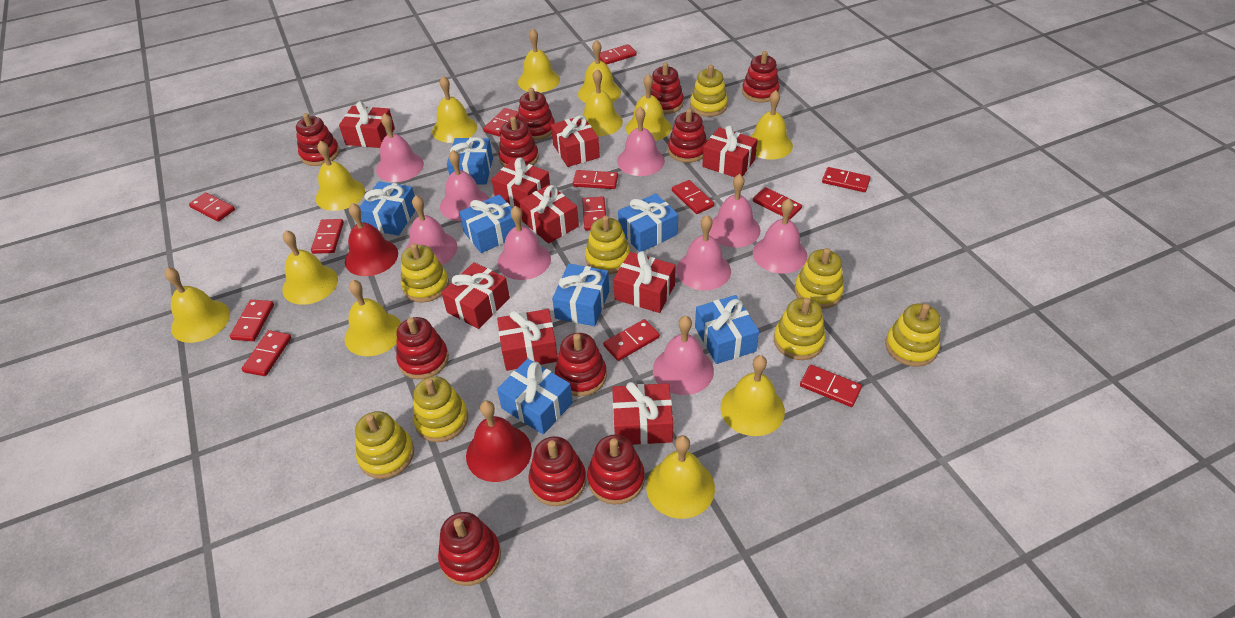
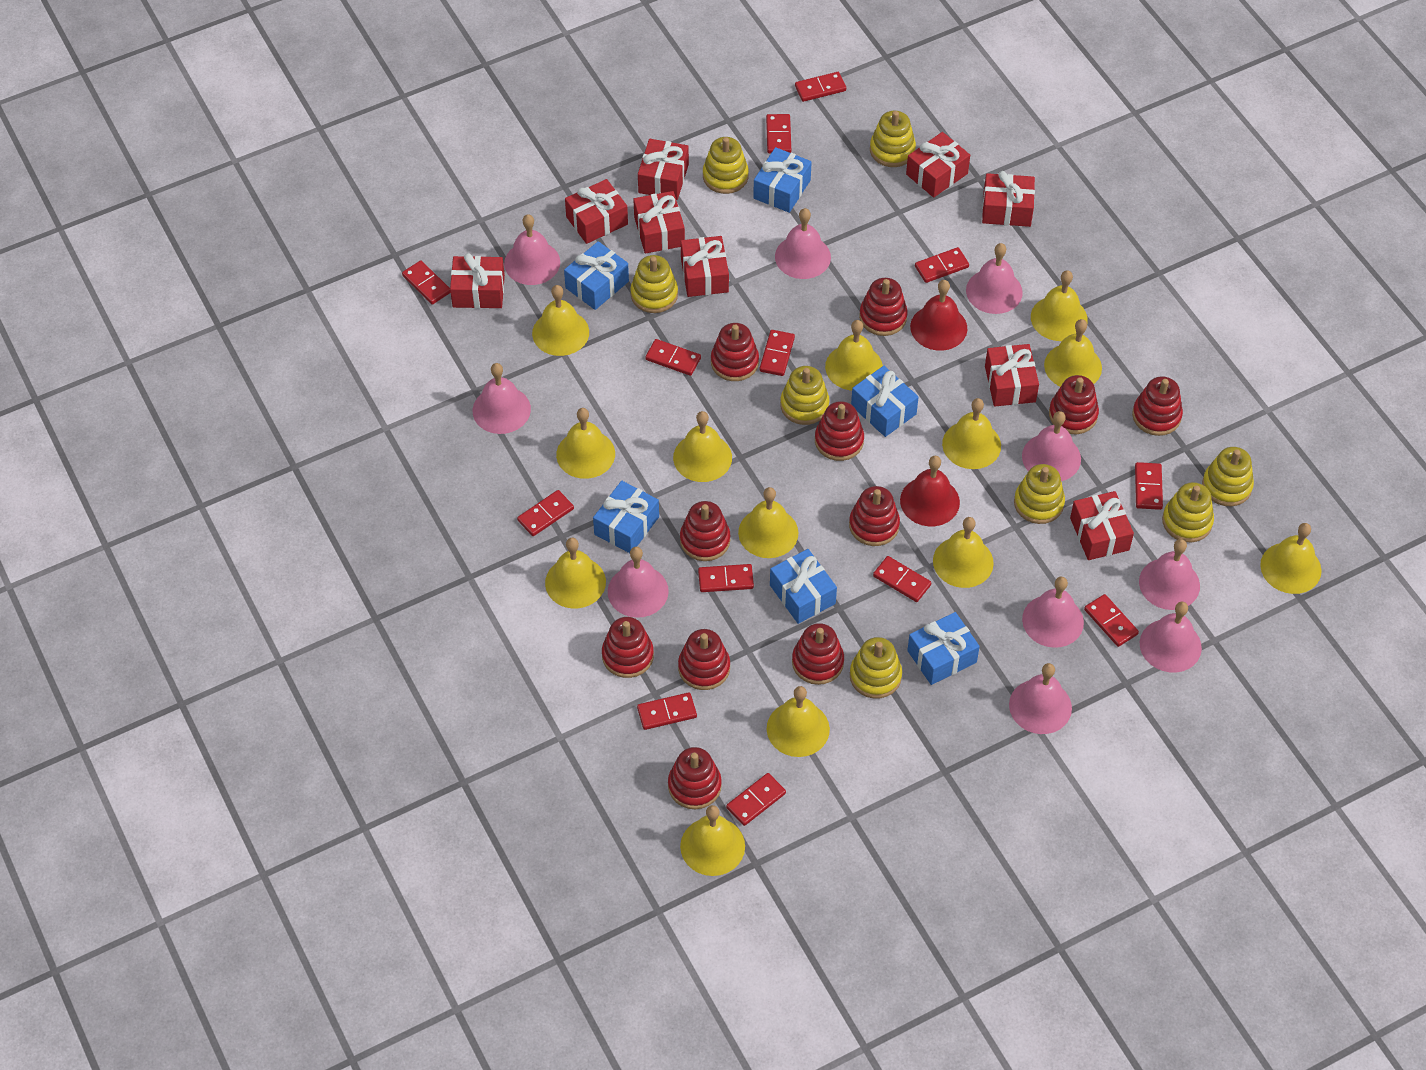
blue gift: 7 -> 6
pink bell: 9 -> 10
yellow bell: 12 -> 13

